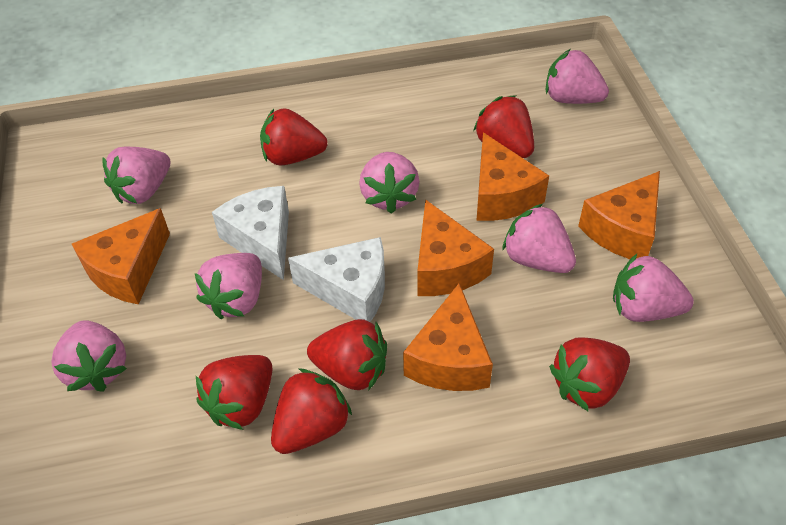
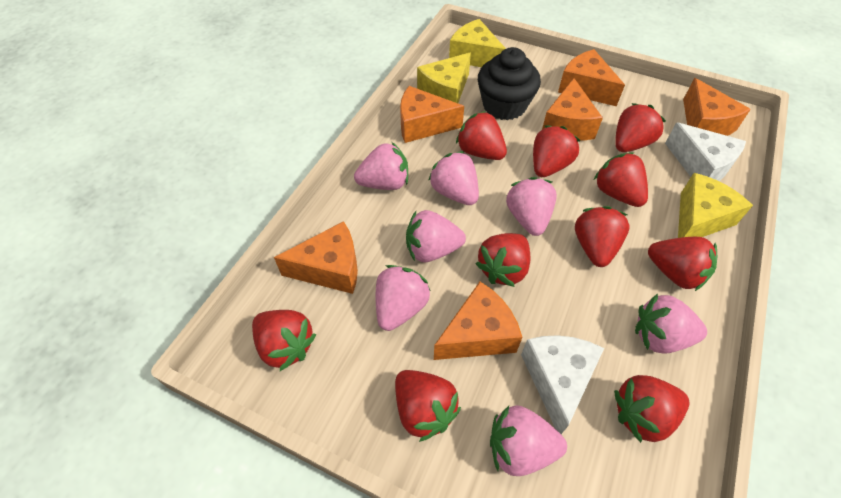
black cupcake: 0 -> 1
orange cheese: 5 -> 6
red strawberry: 6 -> 10
yellow cheese: 0 -> 3

